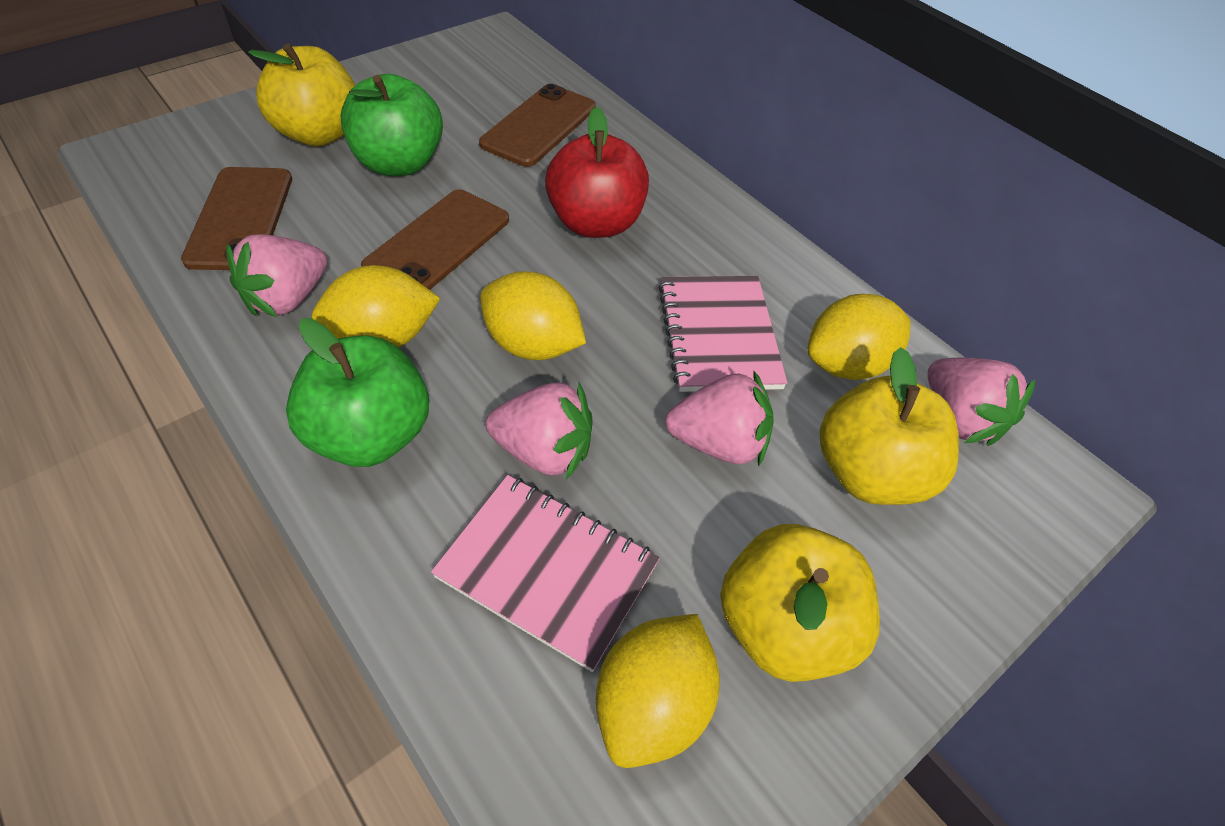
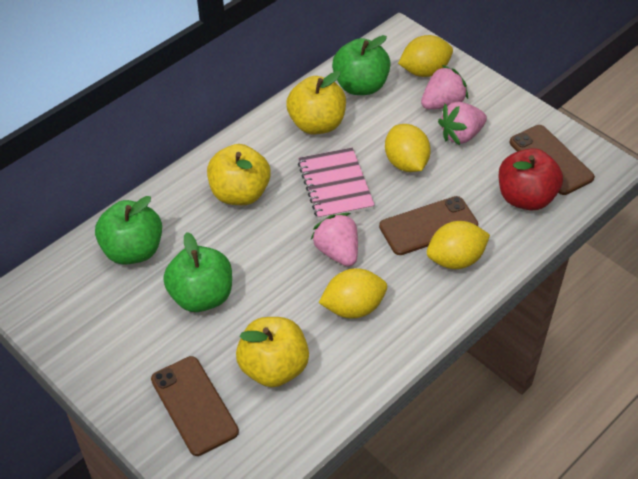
green apple: 2 -> 3
pink notebook: 2 -> 1
pink strawberry: 4 -> 3

